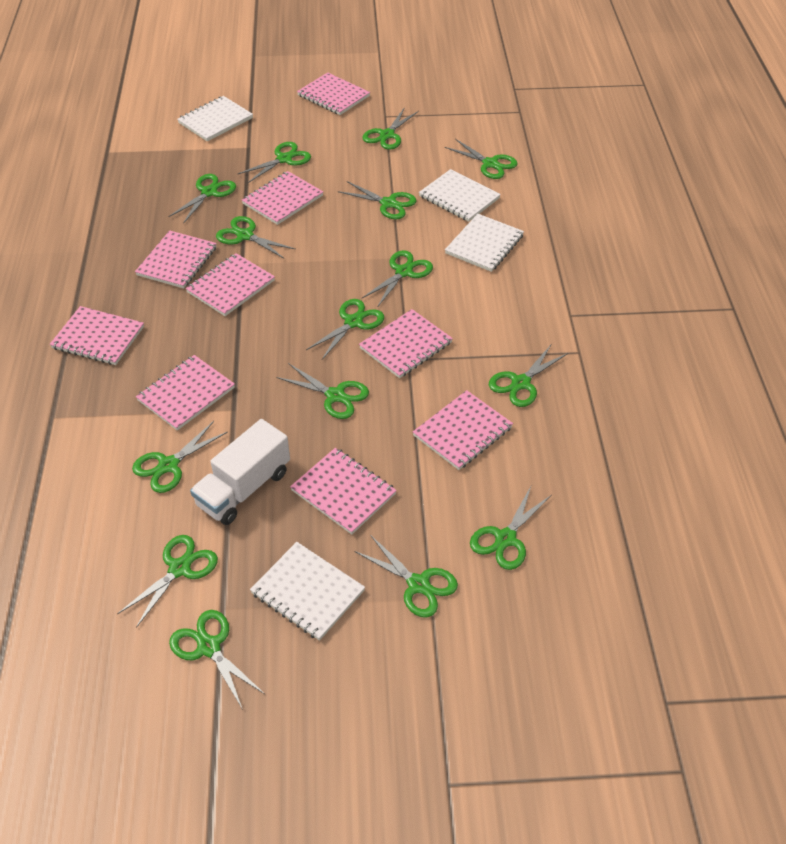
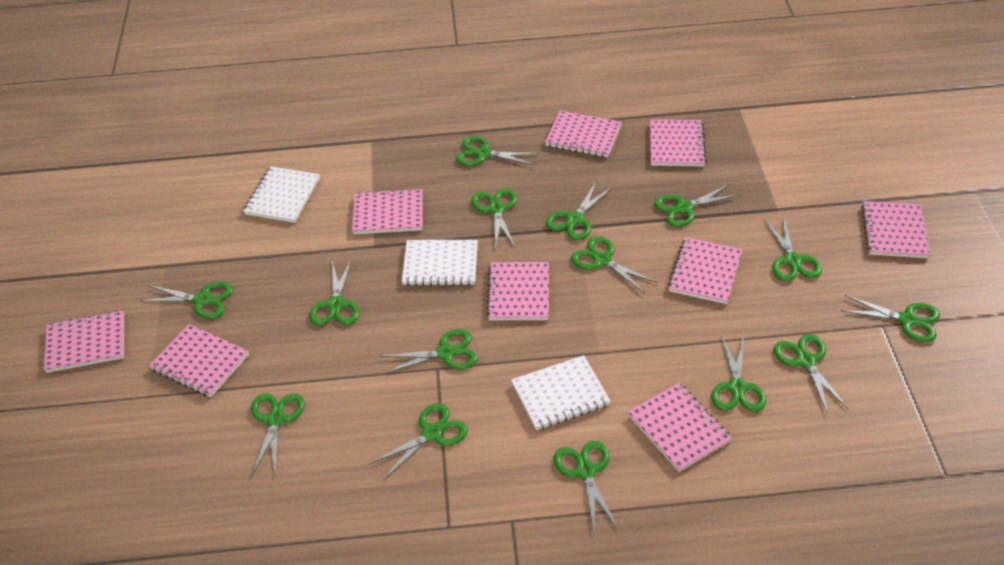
white notebook: 4 -> 3
white truck: 1 -> 0

